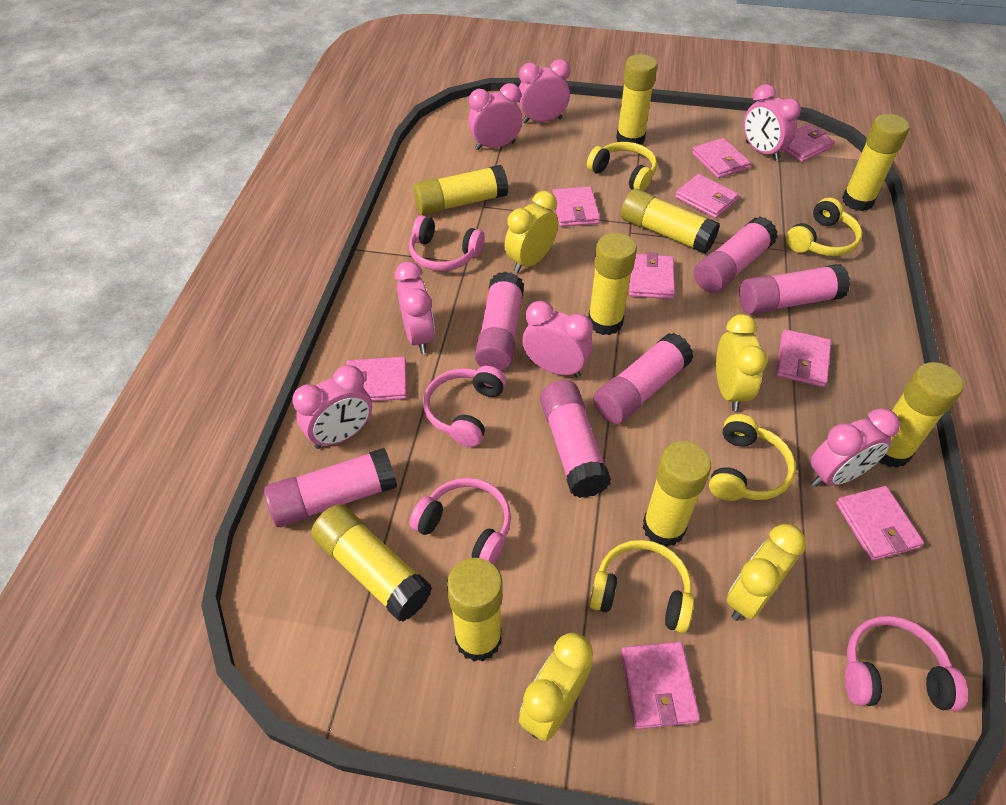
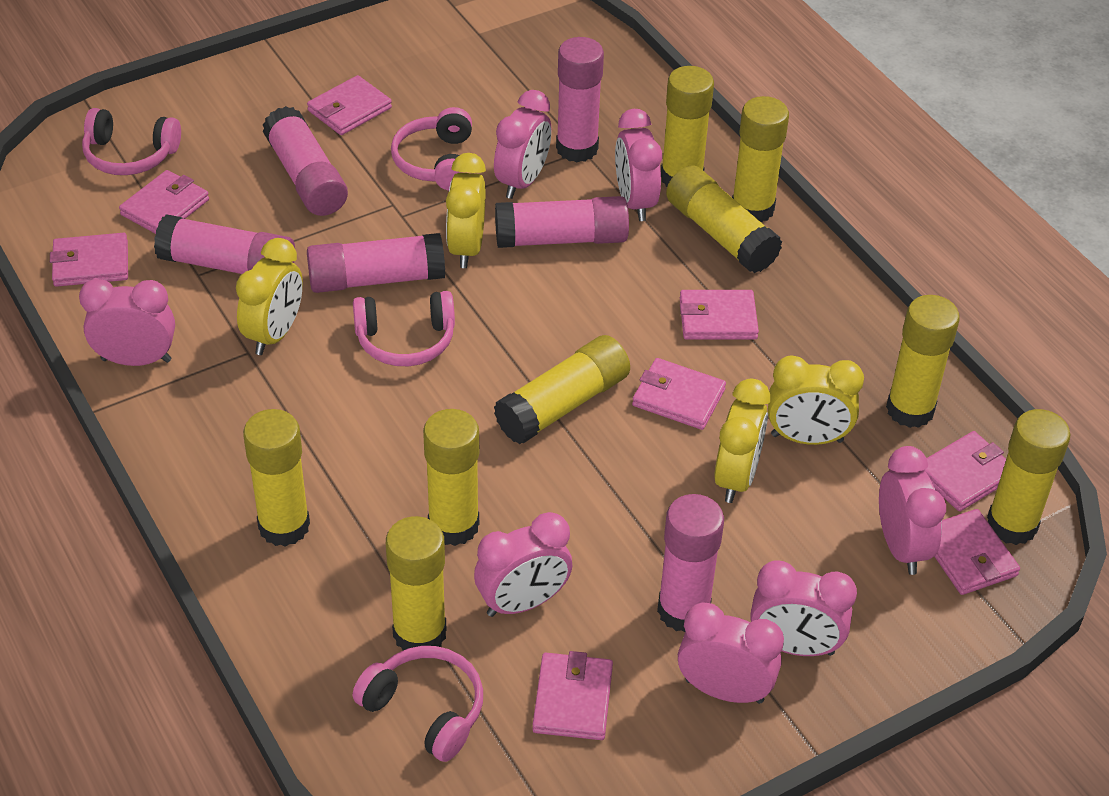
pink wallet: 9 -> 8
yellow headphones: 4 -> 0

